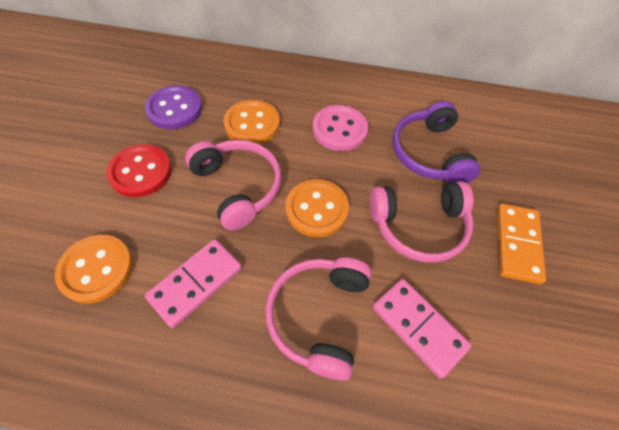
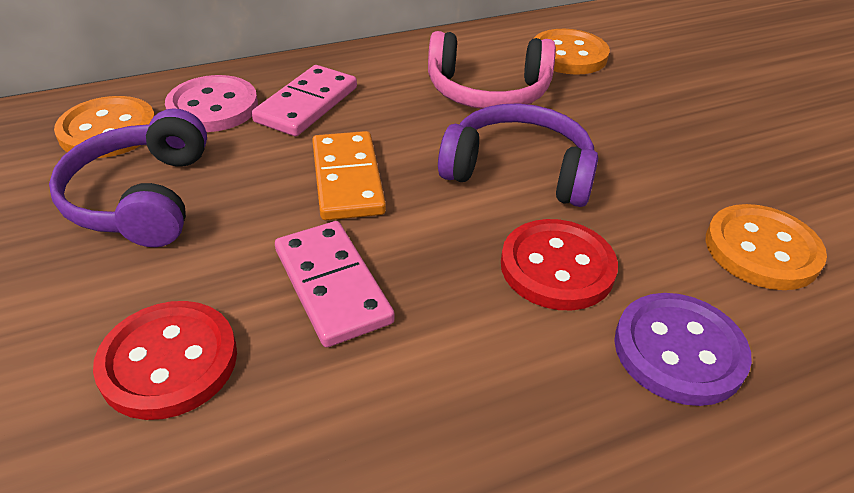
pink headphones: 3 -> 1
purple headphones: 1 -> 2
red button: 1 -> 2

